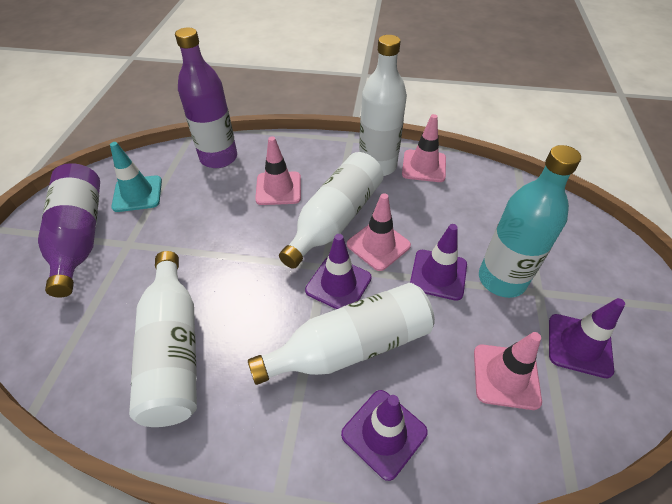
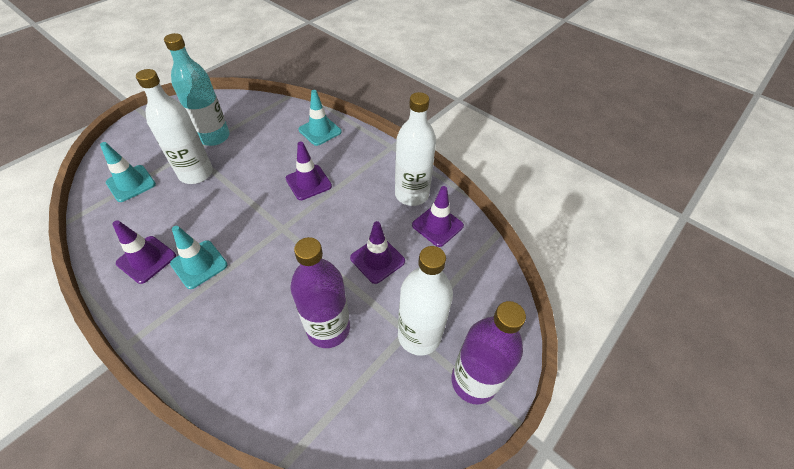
pink traffic cone: 4 -> 0
turquoise traffic cone: 1 -> 3
white bottle: 4 -> 3

